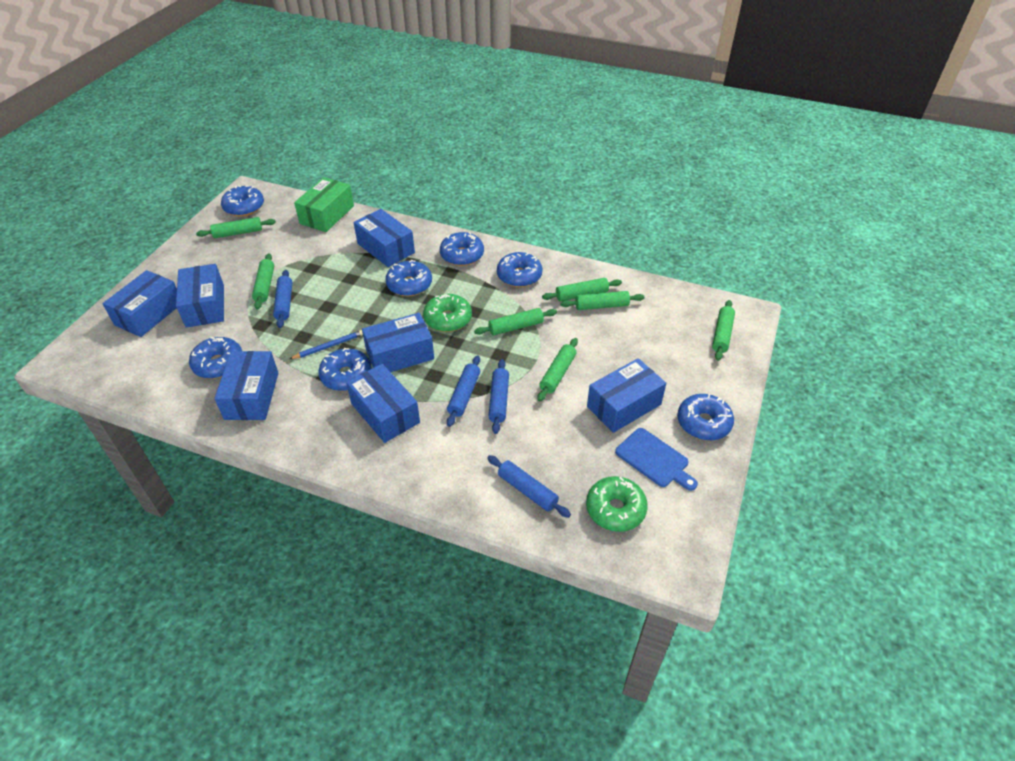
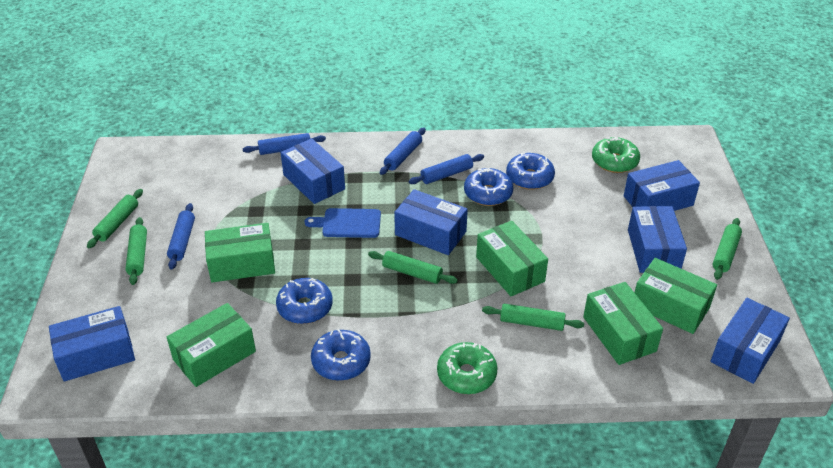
blue box: 7 -> 6
blue donut: 7 -> 4
blue pencil: 1 -> 0
green box: 1 -> 5
green rolling pin: 7 -> 5

